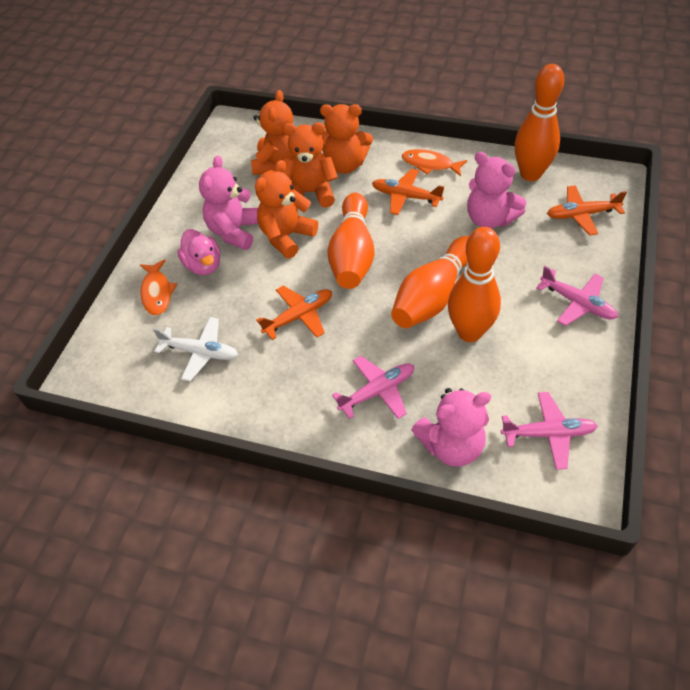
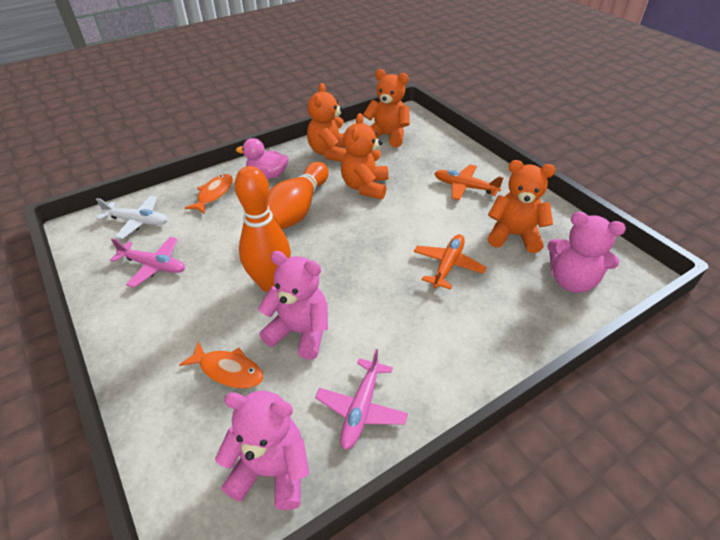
orange bowling pin: 4 -> 2
orange plane: 3 -> 2
pink plane: 3 -> 2

